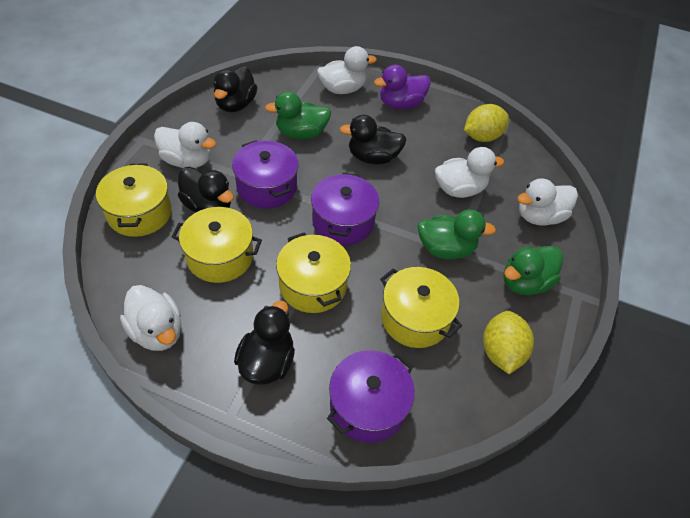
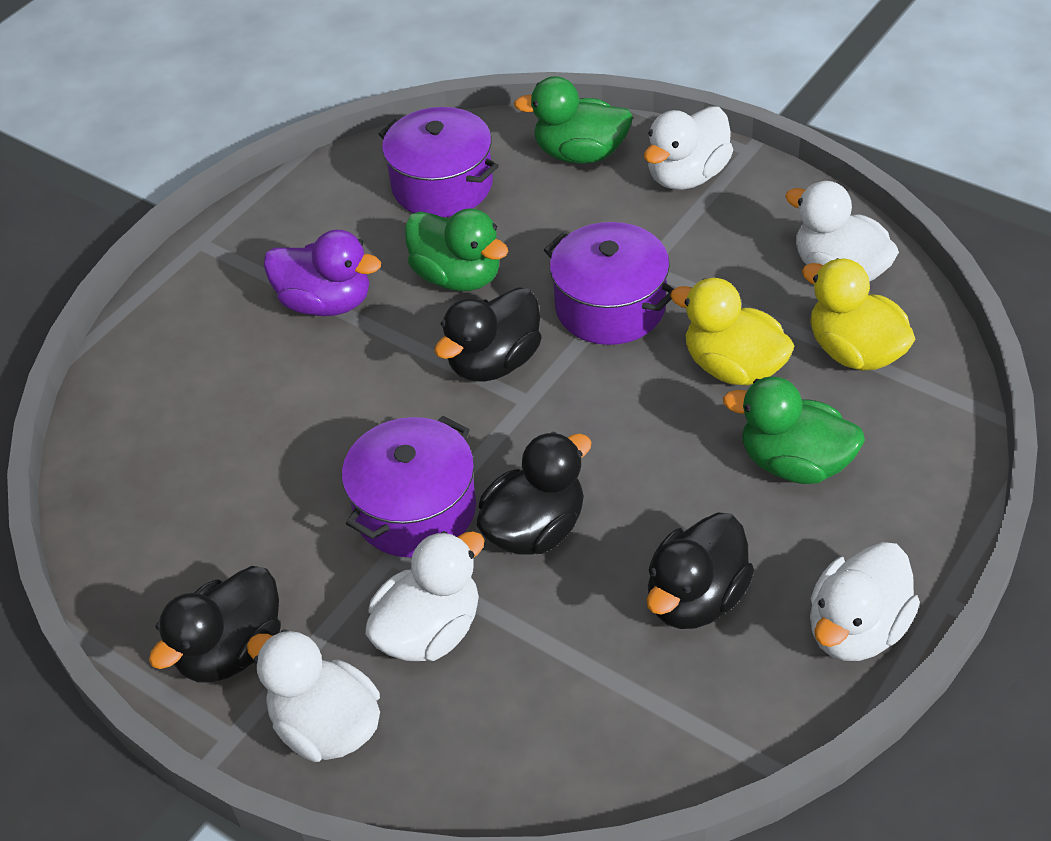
yellow duck: 0 -> 2
yellow lemon: 2 -> 0
yellow pot: 4 -> 0

